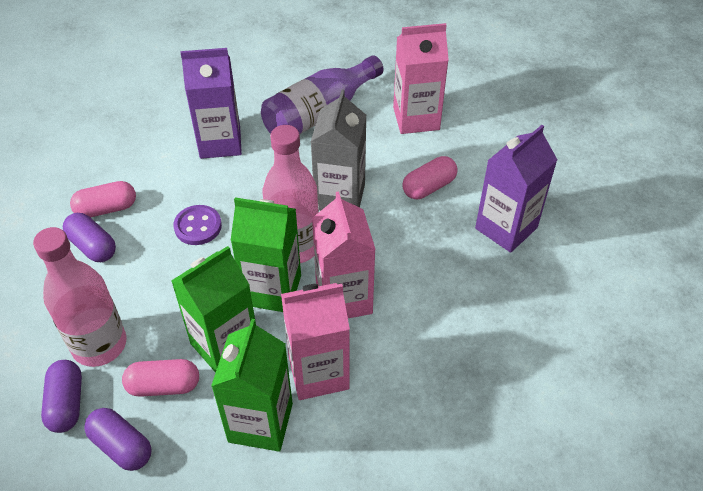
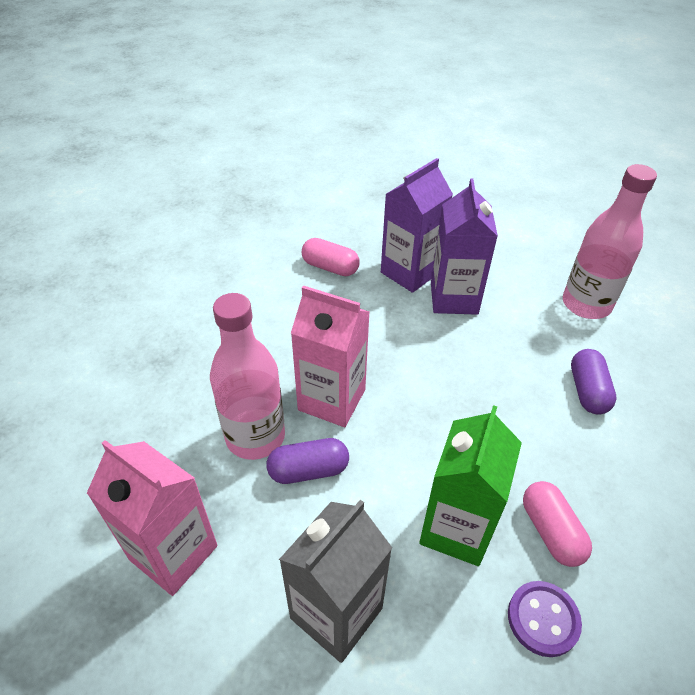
green carton: 3 -> 1
pink capsule: 3 -> 2
pink carton: 3 -> 2
purple bottle: 1 -> 0
purple capsule: 3 -> 2

